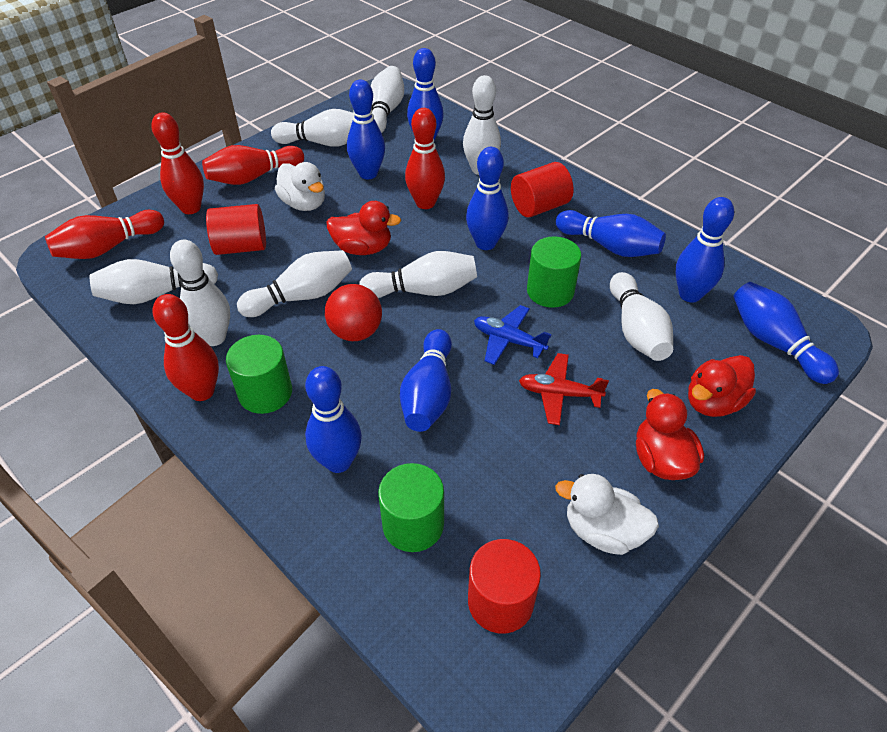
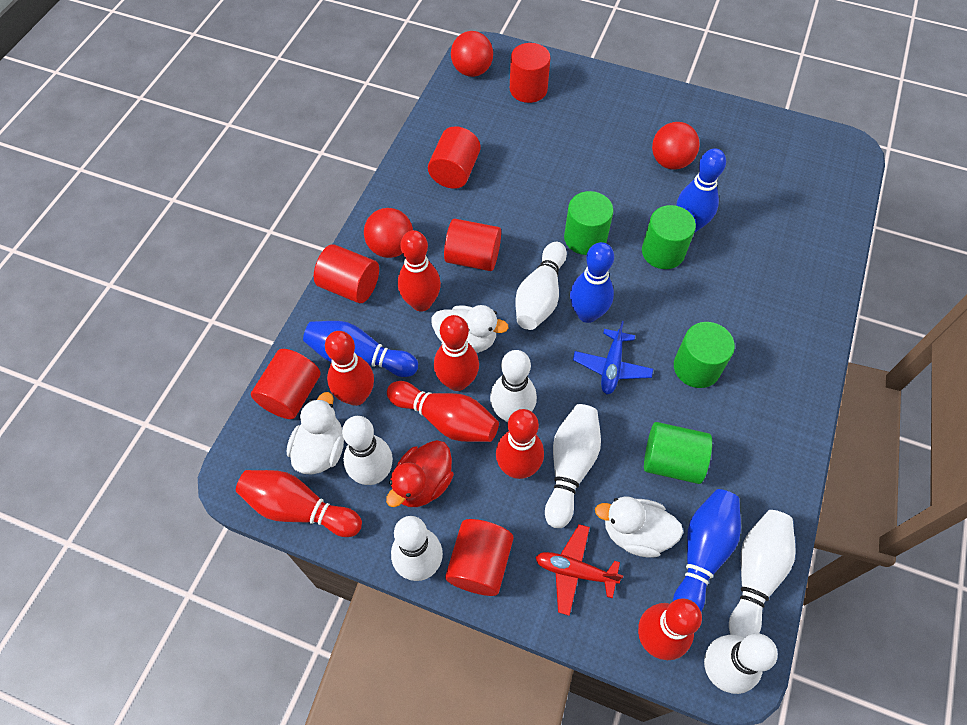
blue bowling pin: 8 -> 4
green cylinder: 3 -> 4
red ball: 1 -> 3
red bowling pin: 5 -> 7
red cylinder: 3 -> 6
red duck: 3 -> 1
white bowling pin: 8 -> 7
white duck: 2 -> 3

